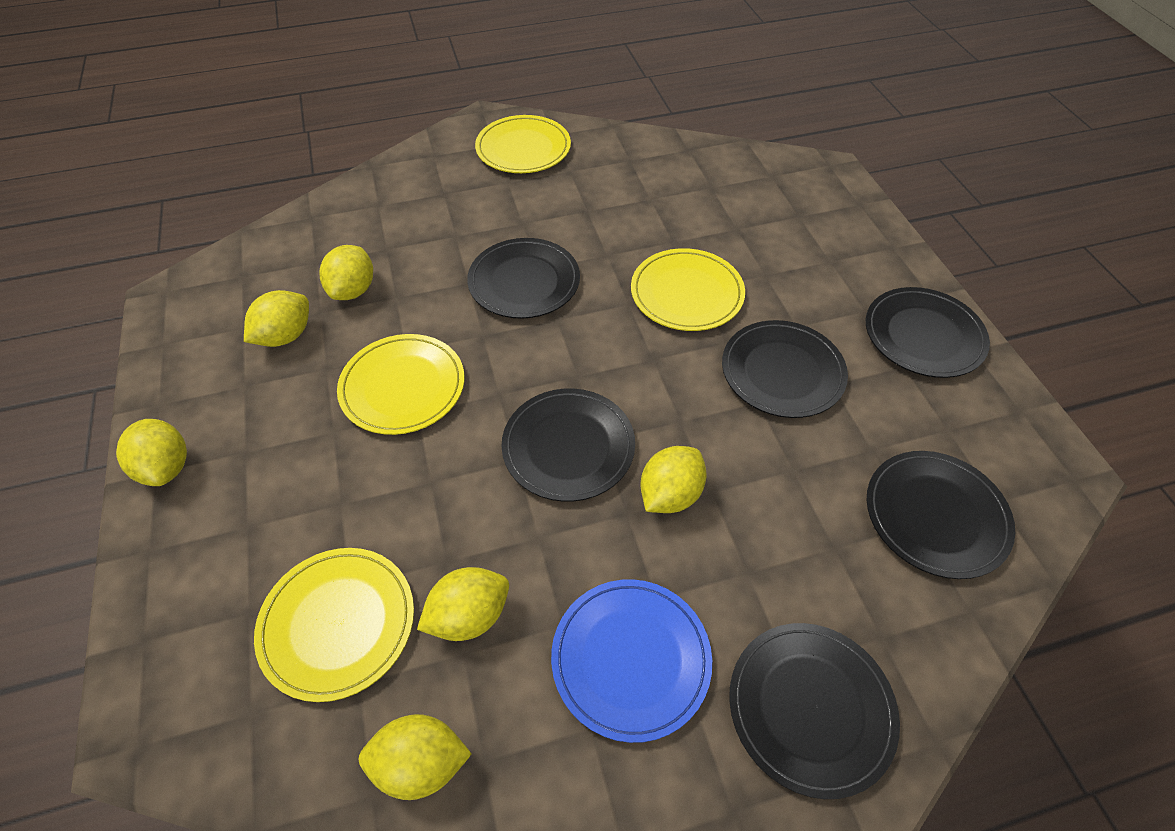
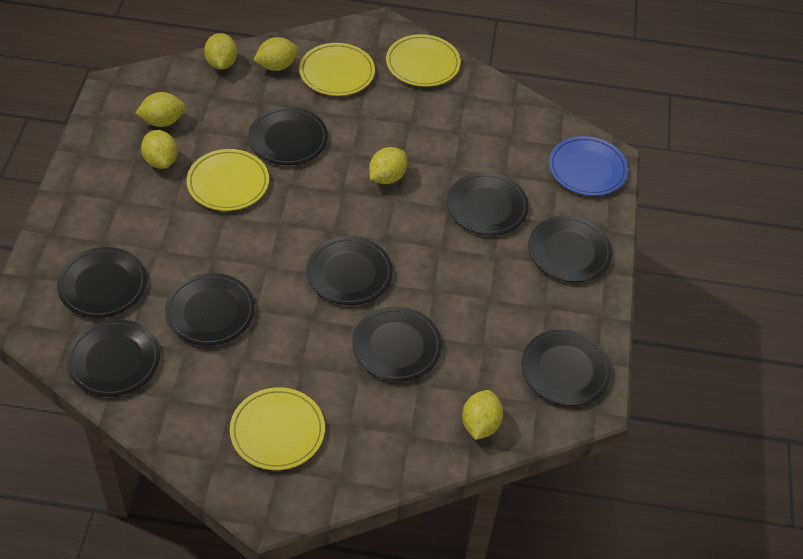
black plate: 6 -> 9

